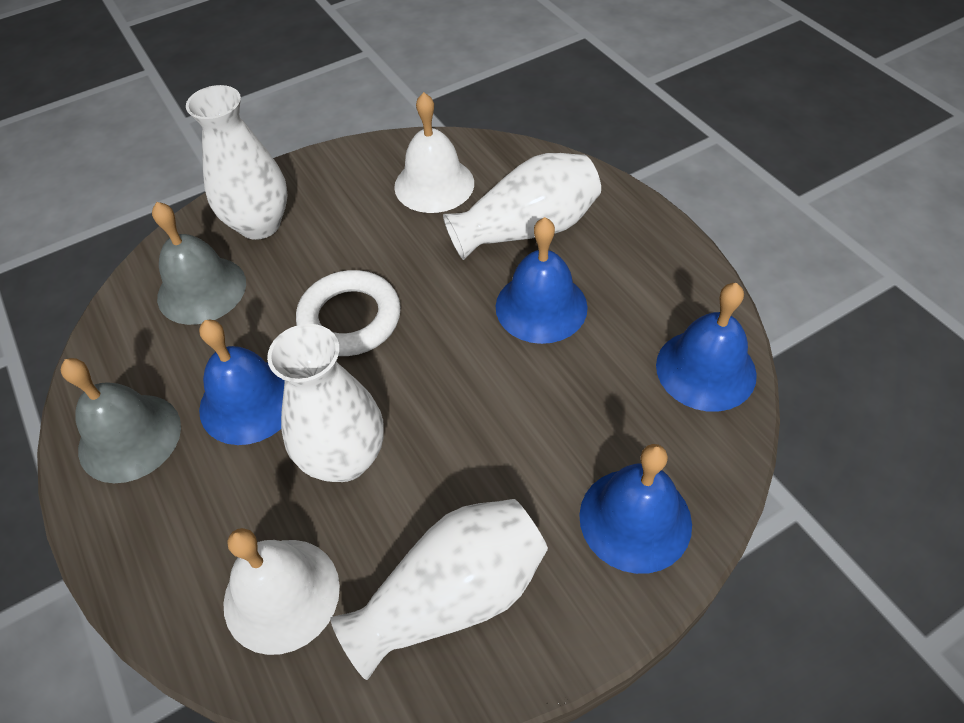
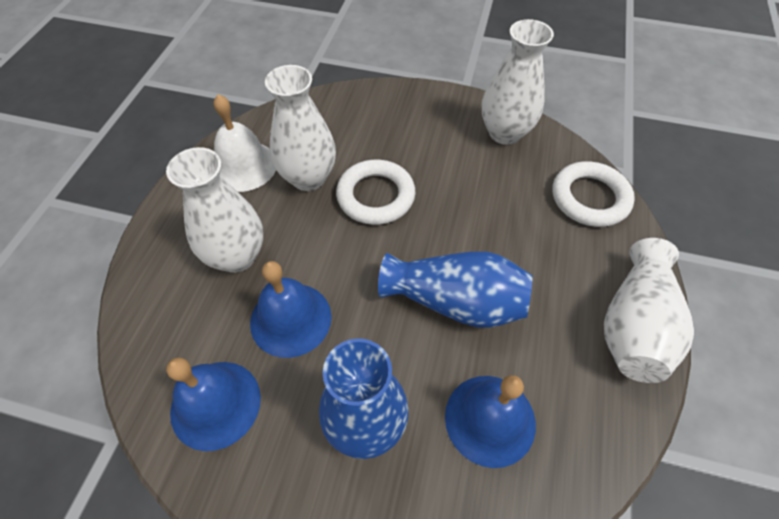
blue bell: 4 -> 3
blue vase: 0 -> 2
grey bell: 2 -> 0
white bell: 2 -> 1
white ring: 1 -> 2

